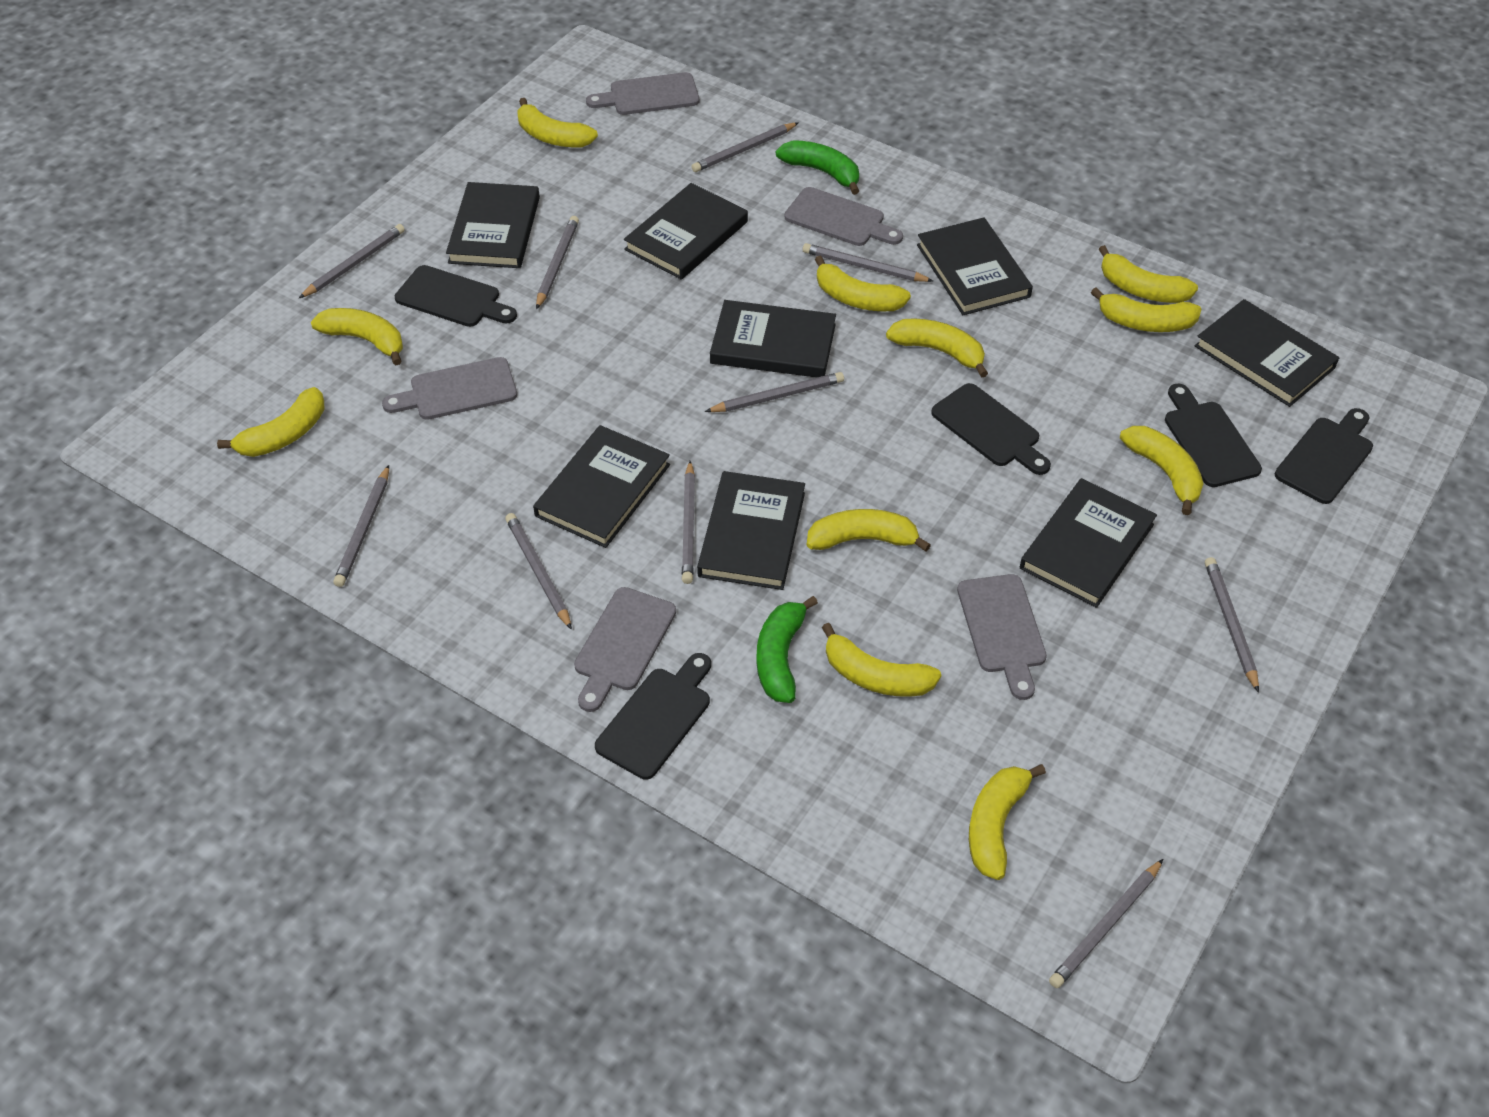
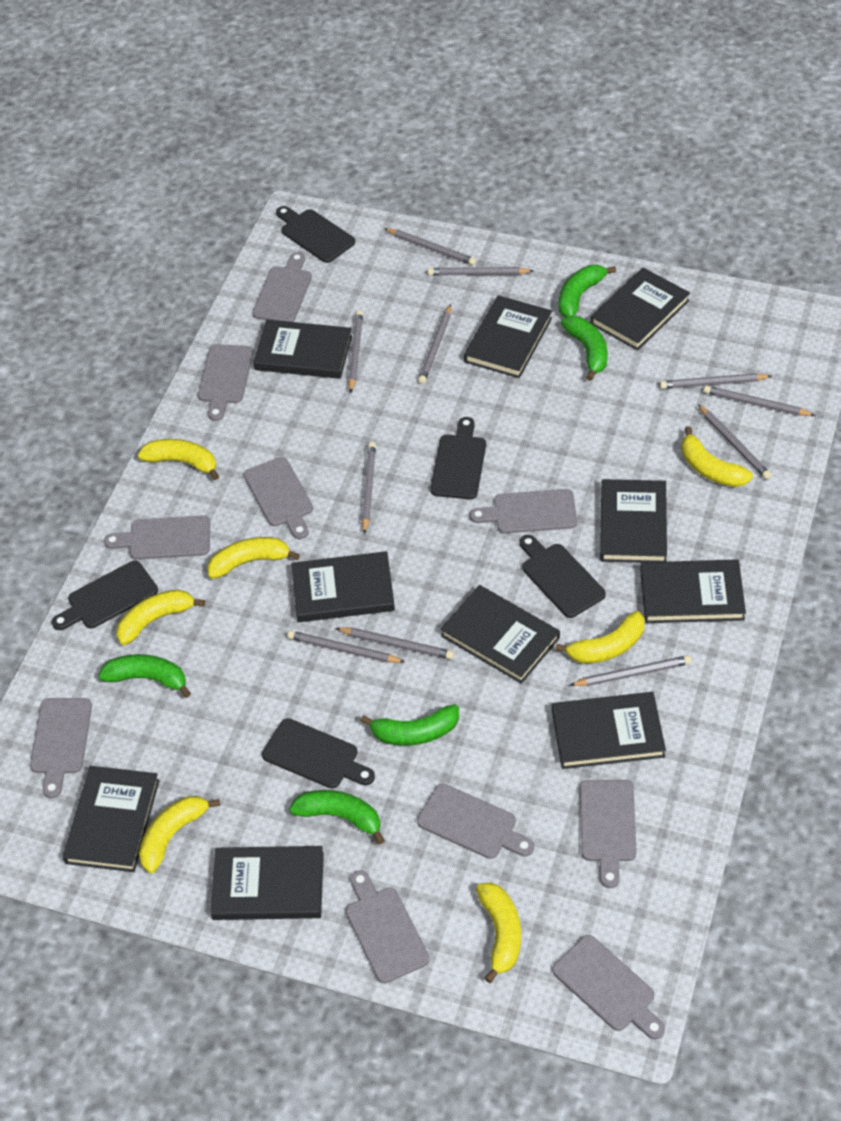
black book: 8 -> 10
green banana: 2 -> 5
grey cutting board: 5 -> 10
grey pencil: 10 -> 11
yellow banana: 11 -> 7

